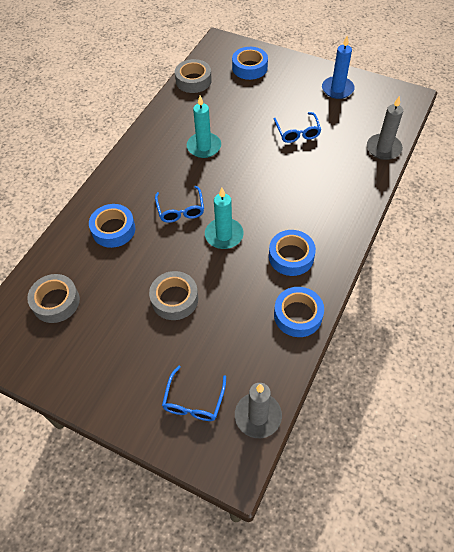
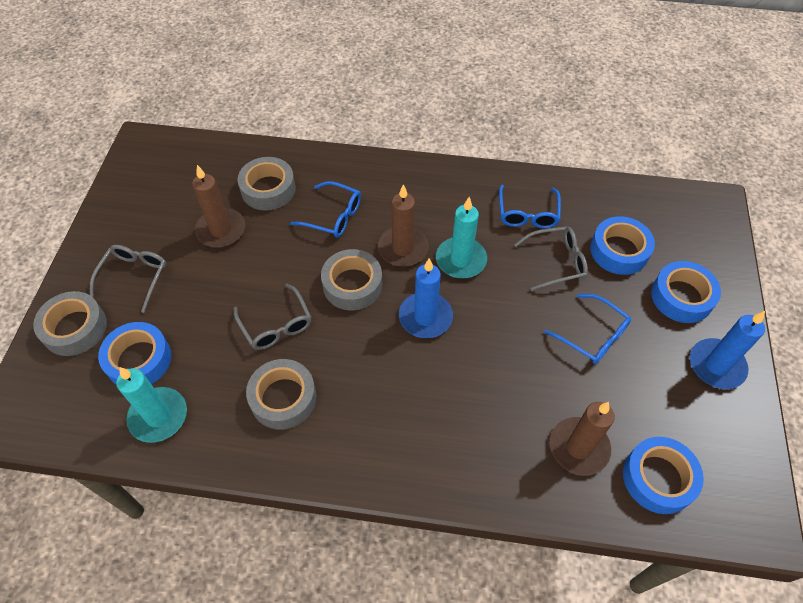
blue candle: 1 -> 2
brown candle: 0 -> 3
grey candle: 2 -> 0
grey glasses: 0 -> 3
grey tape: 3 -> 4

